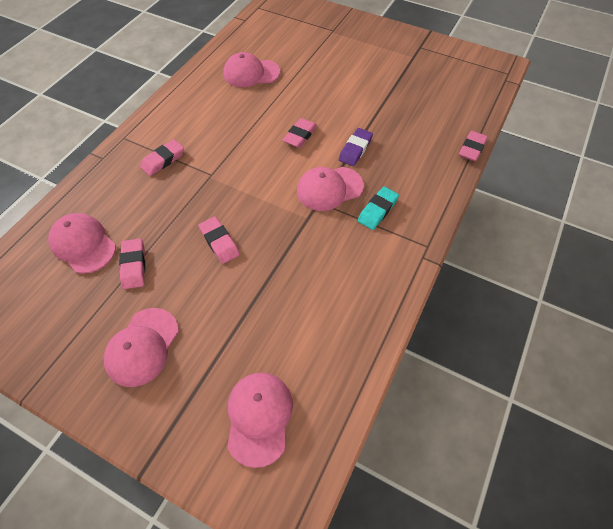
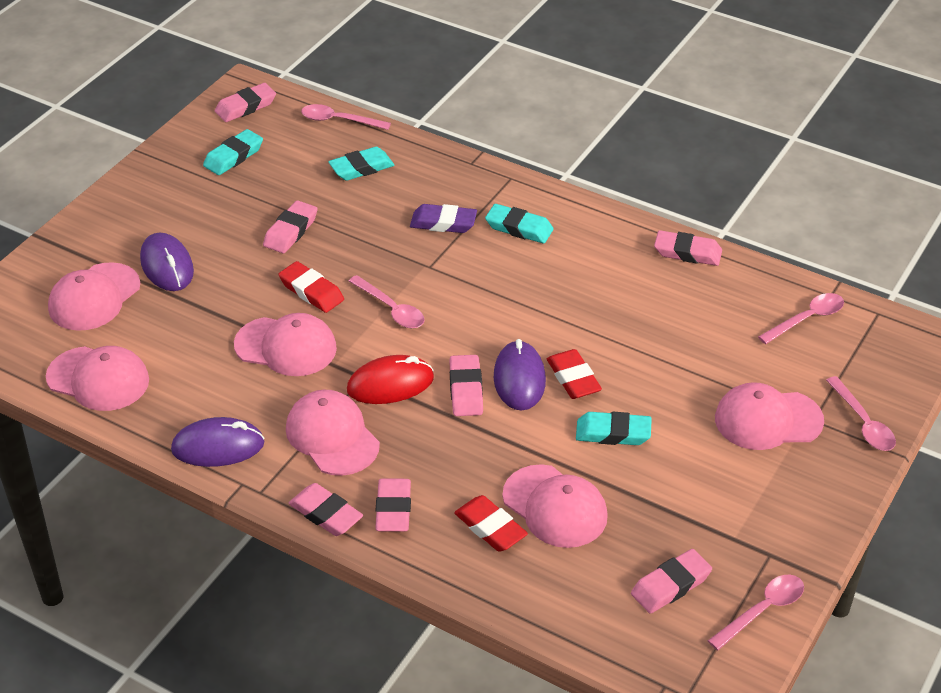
pink cap: 5 -> 6
pink eraser: 5 -> 7
pink spoon: 0 -> 5
purple mouse: 0 -> 3
red eraser: 0 -> 3
red mouse: 0 -> 1
turquoise eraser: 1 -> 4

